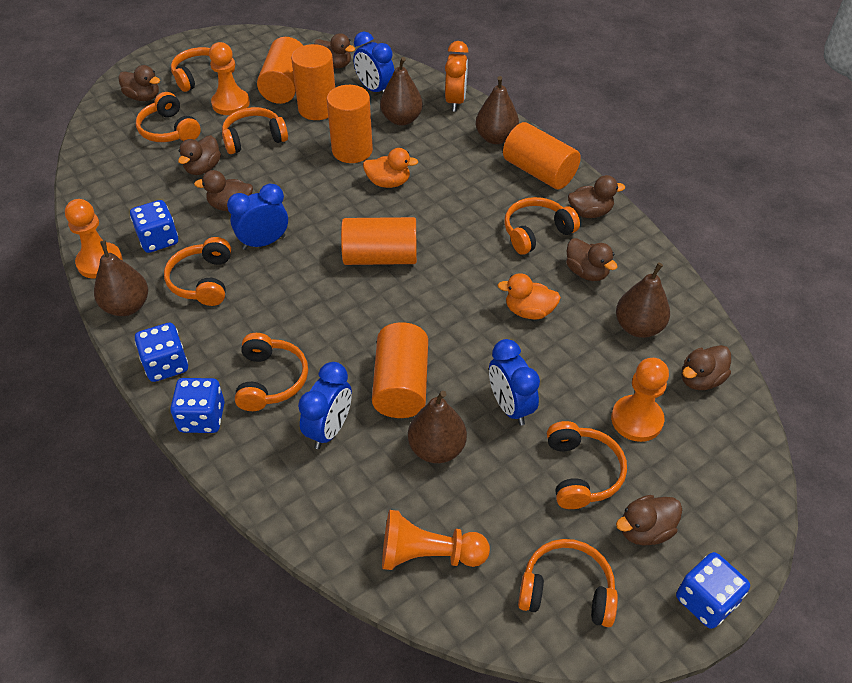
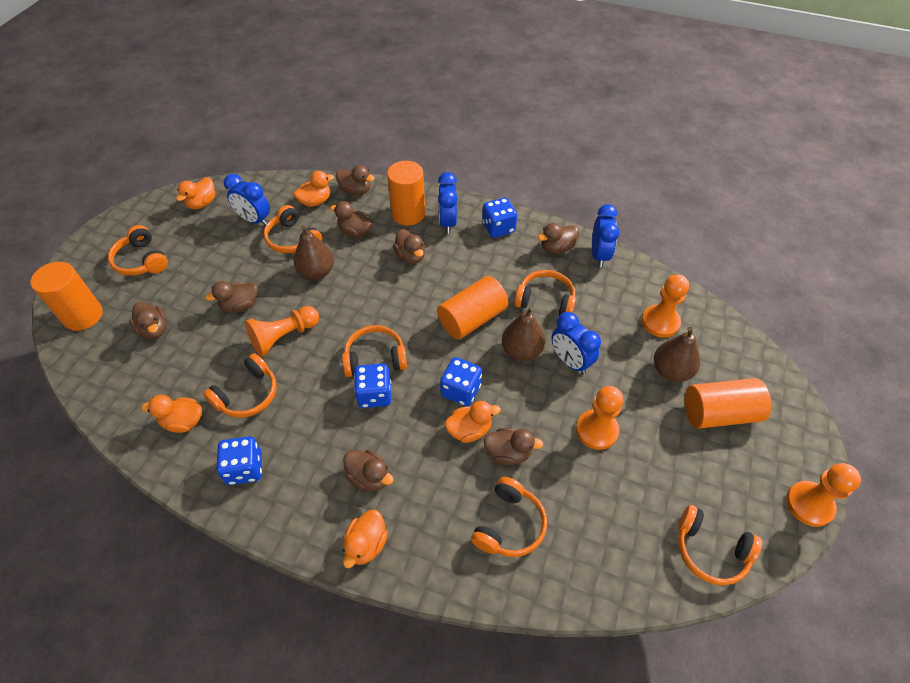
brown pear: 5 -> 3
orange clock: 1 -> 0
orange cylinder: 6 -> 4
orange duck: 2 -> 5
orange headphones: 8 -> 7

